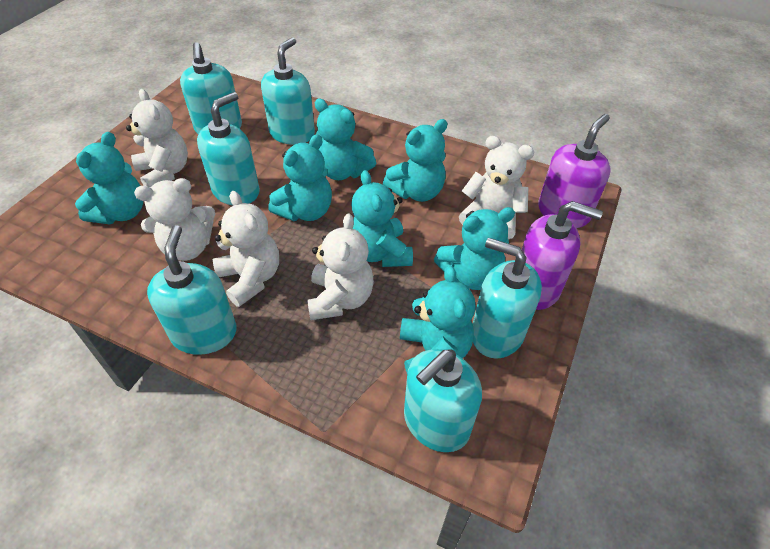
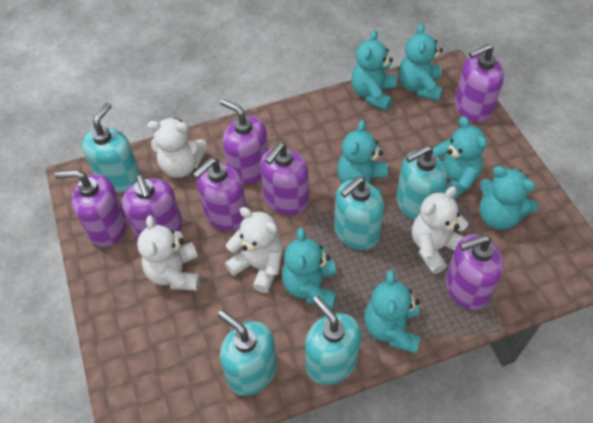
purple soap dispenser: 2 -> 7
turquoise soap dispenser: 6 -> 5
white teddy bear: 5 -> 4

